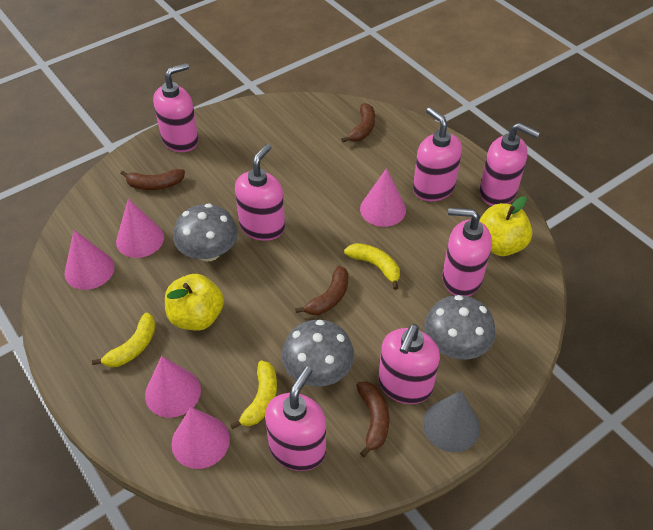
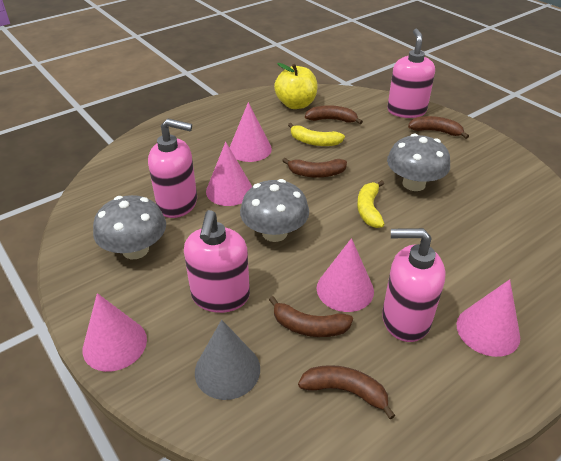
brown banana: 4 -> 5
pink soap dispenser: 7 -> 4
yellow apple: 2 -> 1
yellow banana: 3 -> 2

